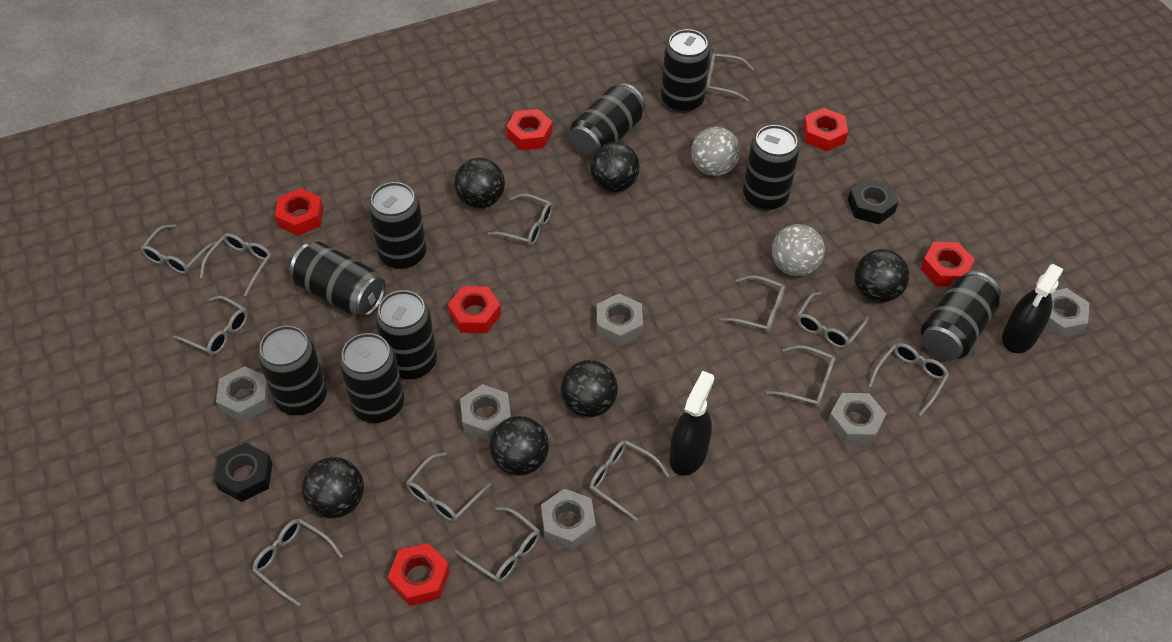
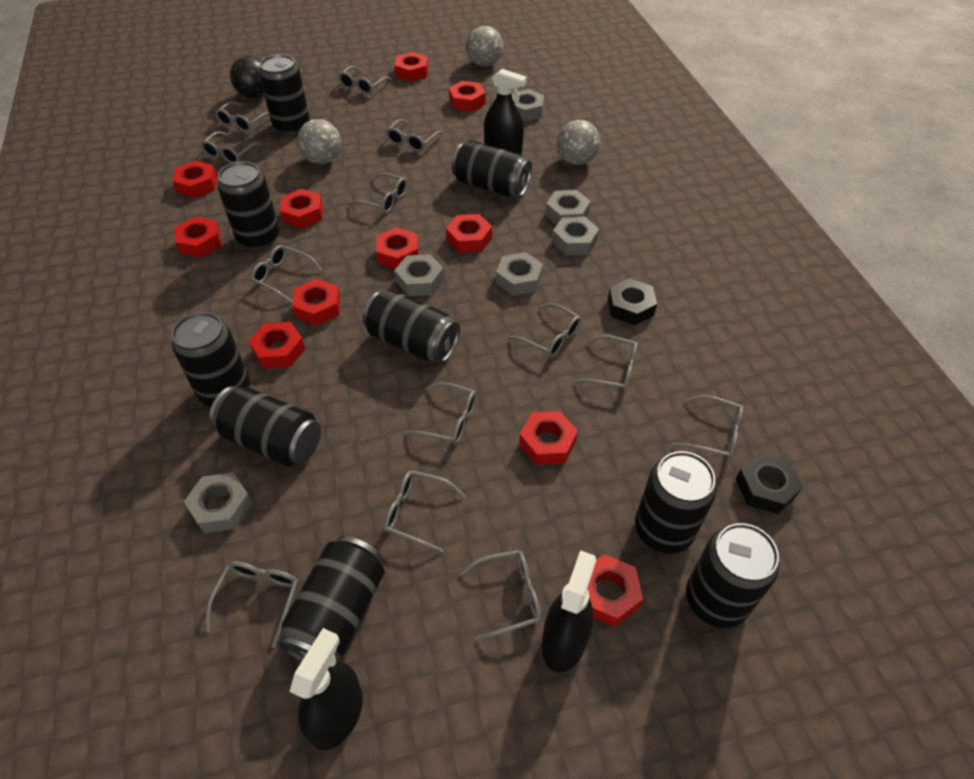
black ball: 6 -> 1
black spray bottle: 2 -> 3
grey ball: 2 -> 3
red nut: 6 -> 11

